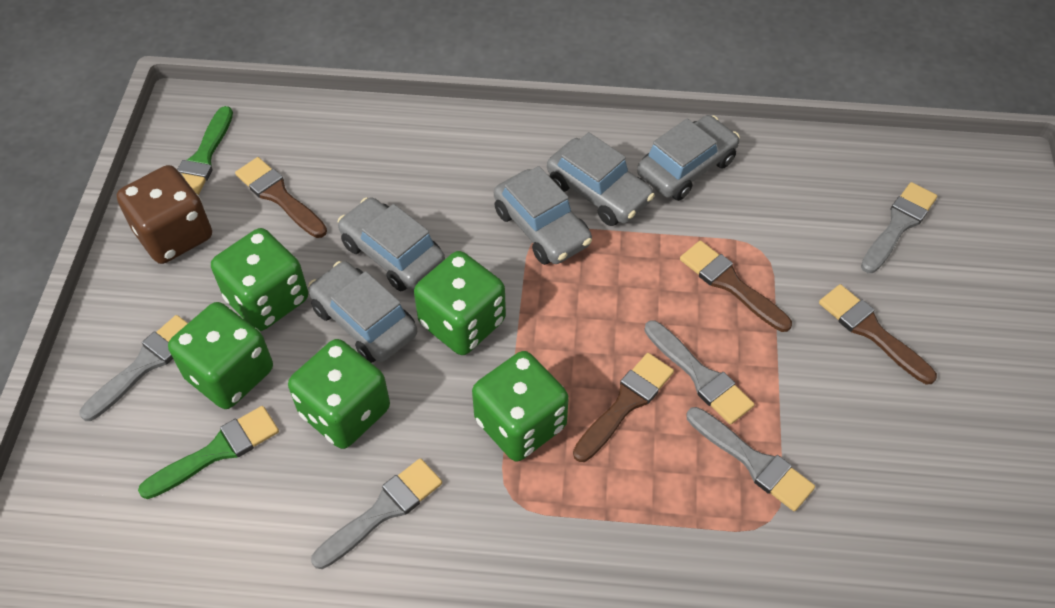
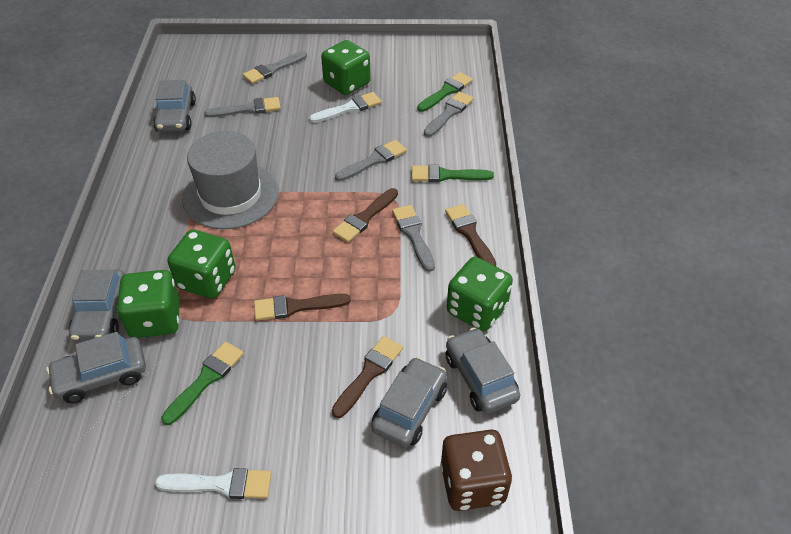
green brush: 2 -> 3
green dice: 5 -> 4
grey hat: 0 -> 1
white brush: 0 -> 2

